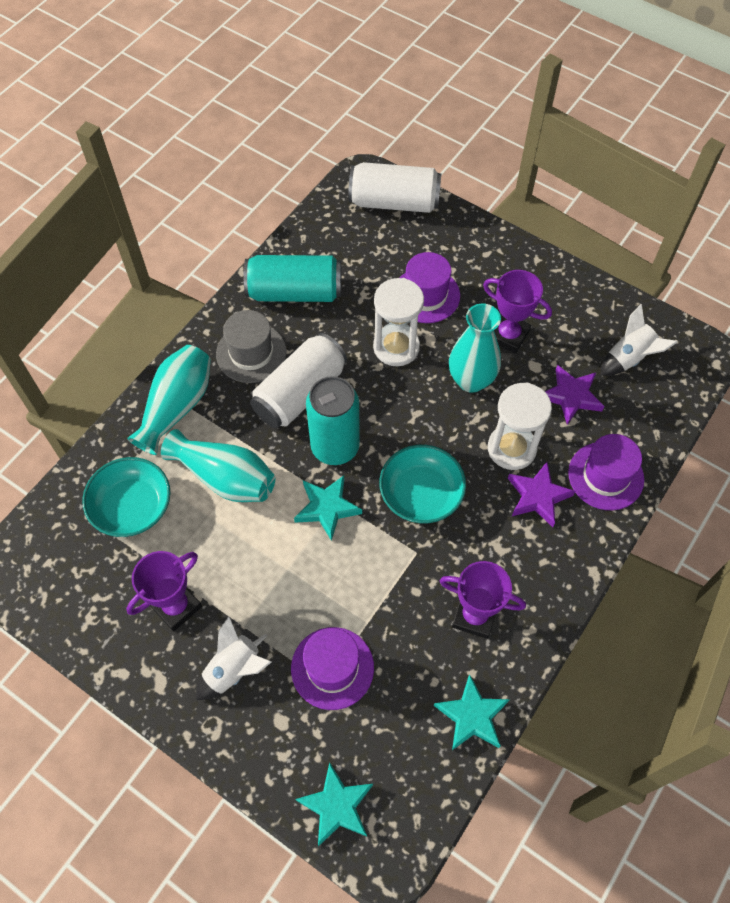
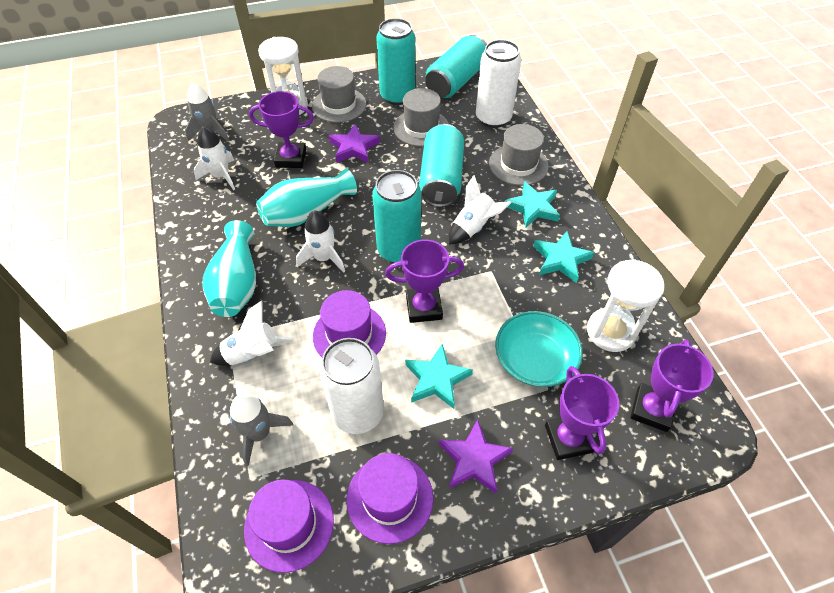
grey hat: 1 -> 3
grey rocket: 0 -> 2
purple trophy: 3 -> 4
turquoise bowl: 2 -> 1
turquoise can: 2 -> 4
turquoise vase: 3 -> 2
white rocket: 2 -> 4

